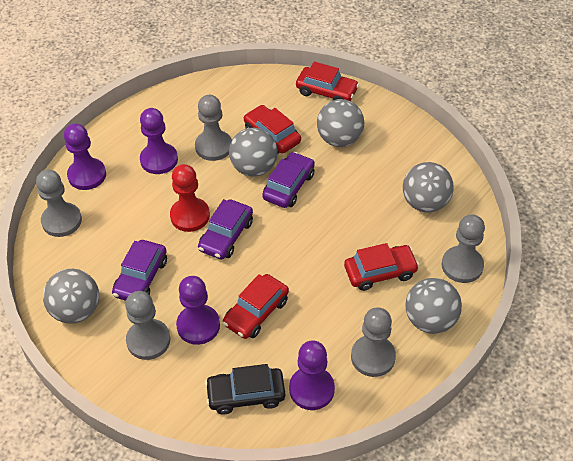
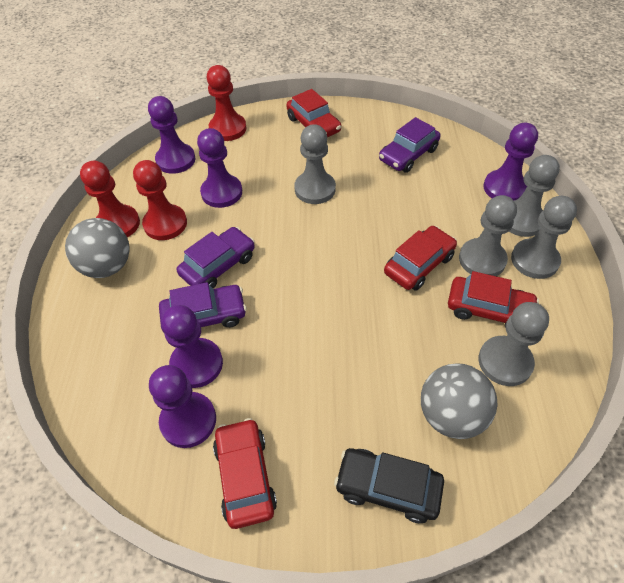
grey ball: 5 -> 2
purple pawn: 4 -> 5
red pawn: 1 -> 3

